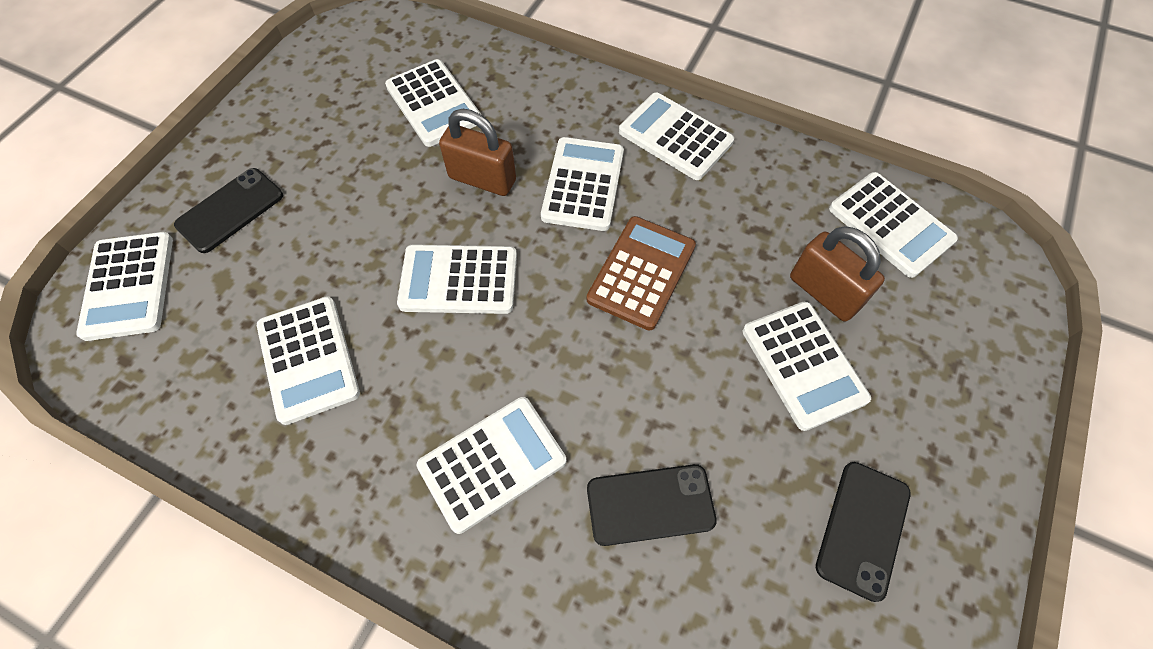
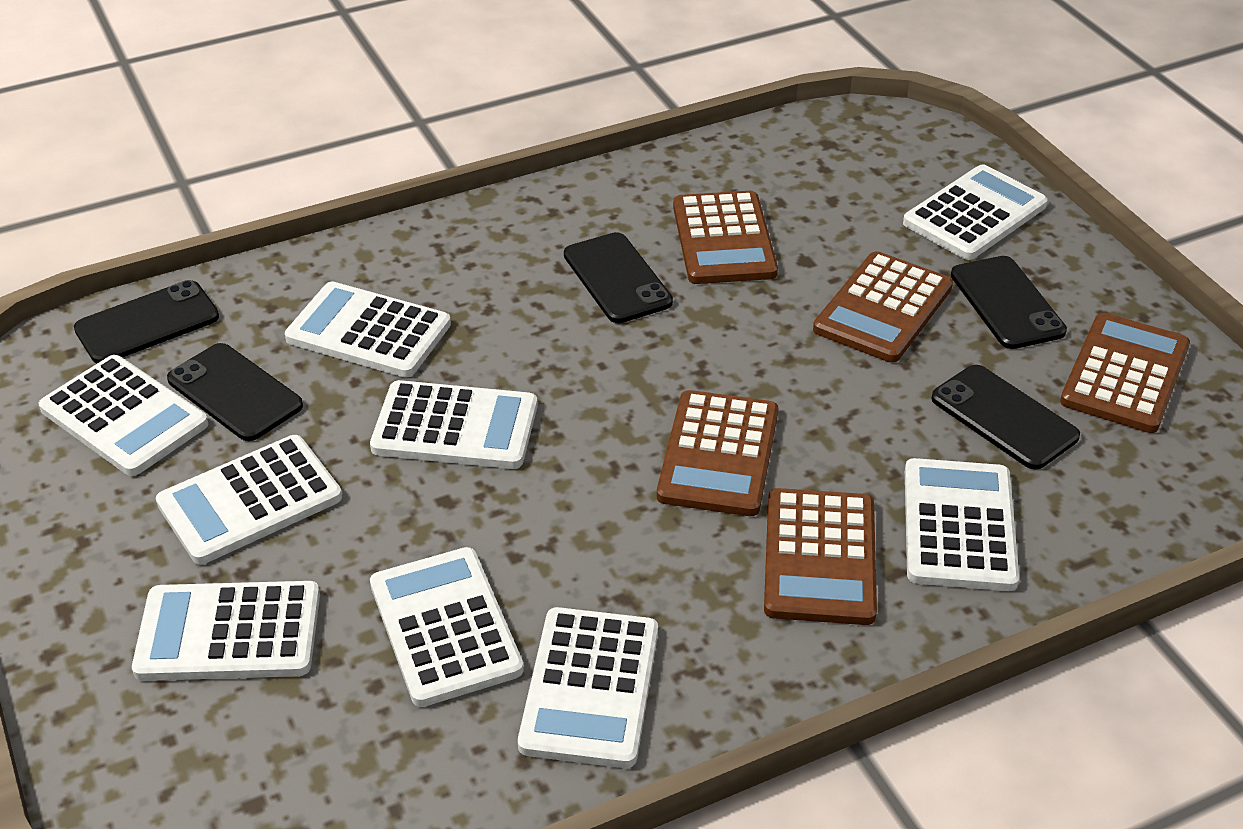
black phone: 3 -> 5
brown calculator: 1 -> 5
brown padlock: 2 -> 0

